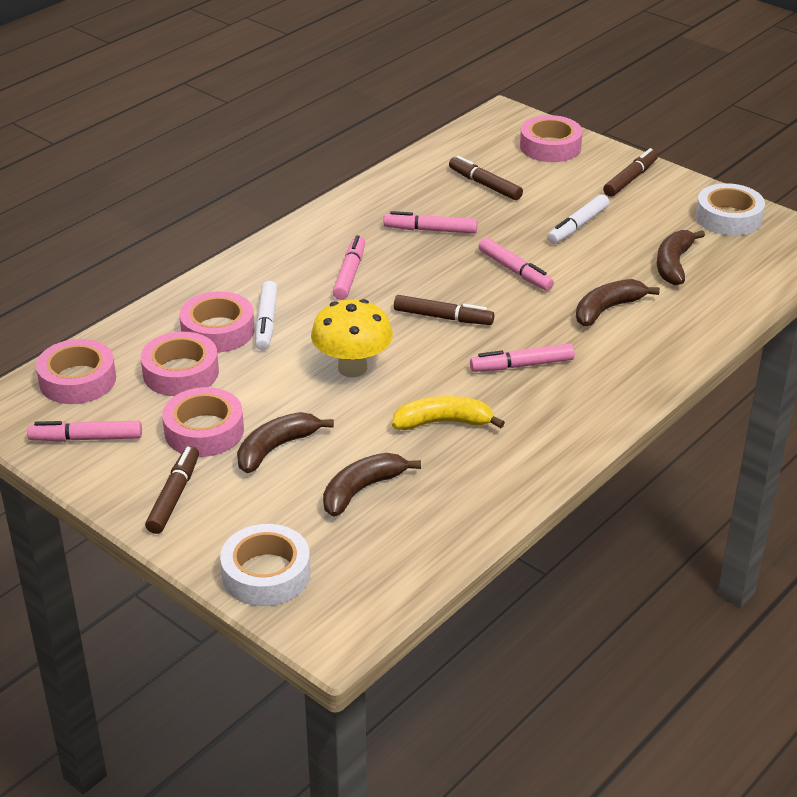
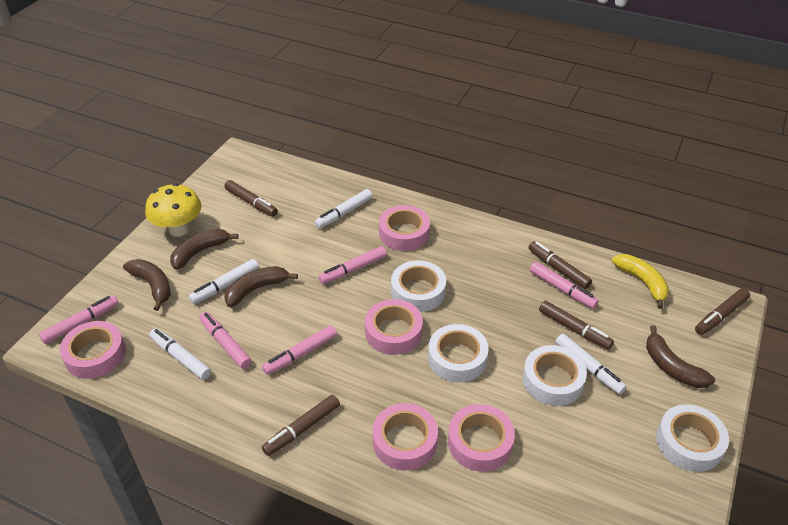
brown marker: 4 -> 5
white marker: 2 -> 4
white tape: 2 -> 4

